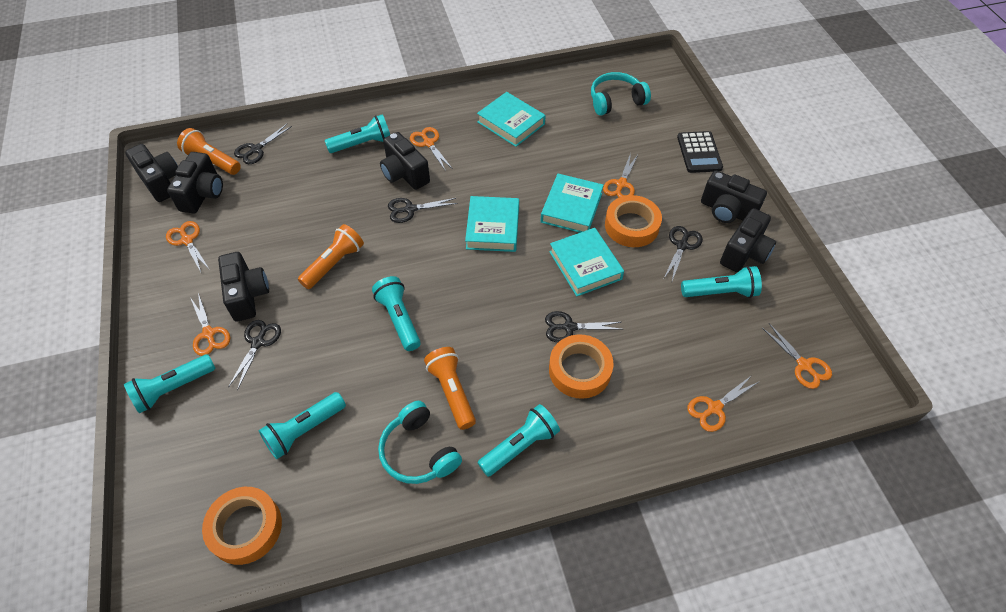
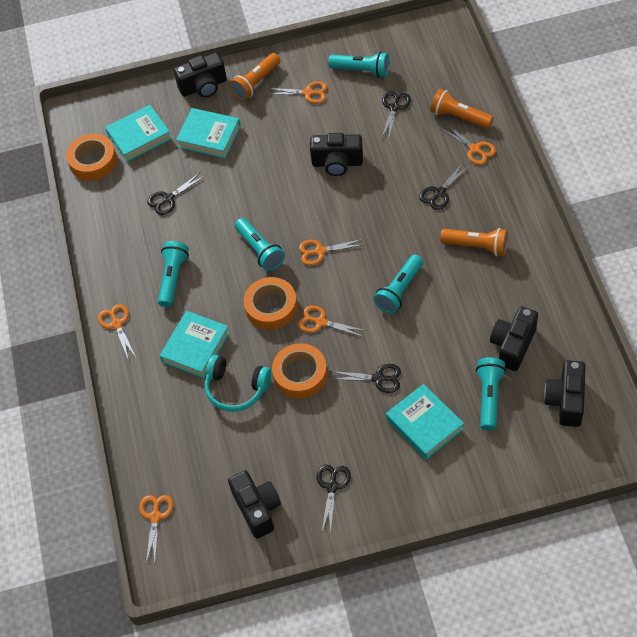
black calculator: 1 -> 0
black camera: 6 -> 5
turquoise flashlight: 6 -> 5
turquoise headphones: 2 -> 1

